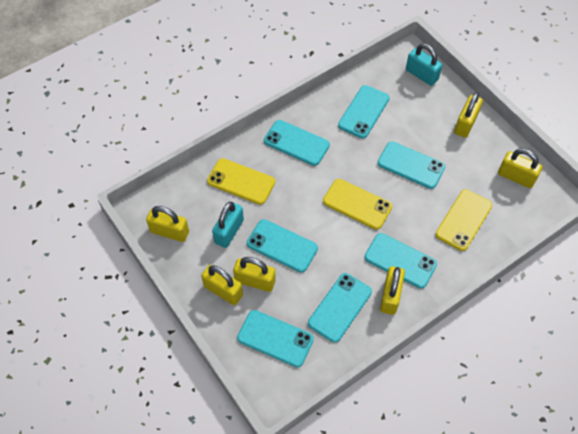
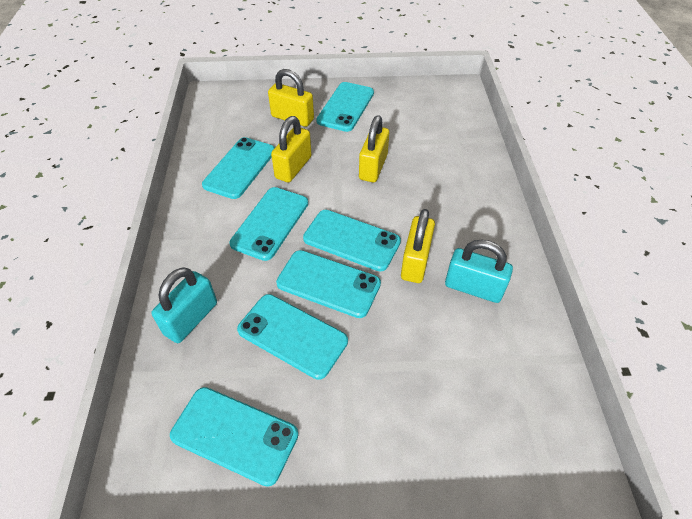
yellow padlock: 6 -> 4
yellow phone: 3 -> 0

